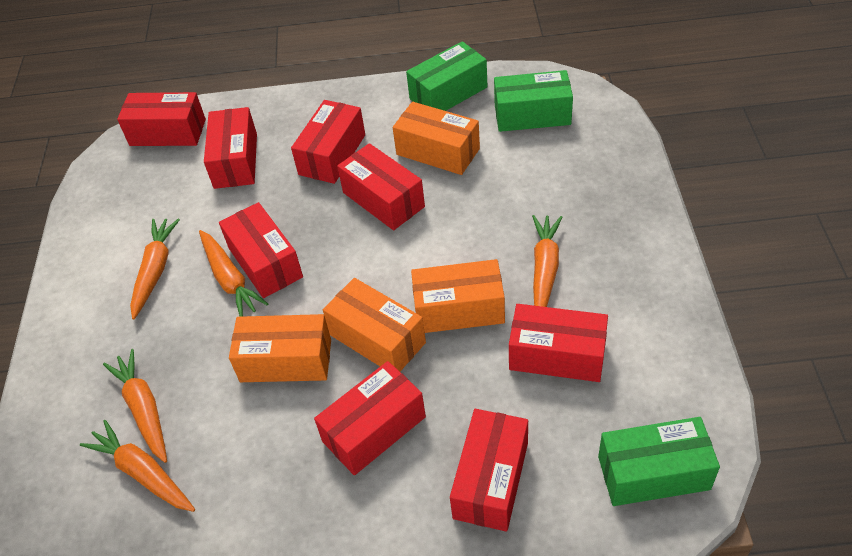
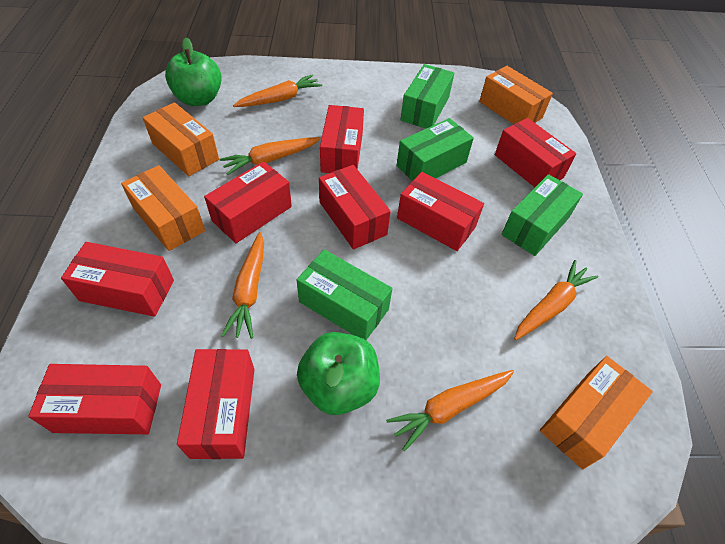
green apple: 0 -> 2
green box: 3 -> 4

